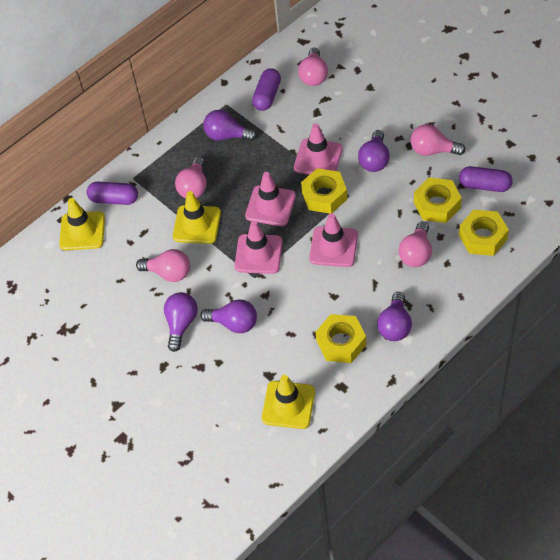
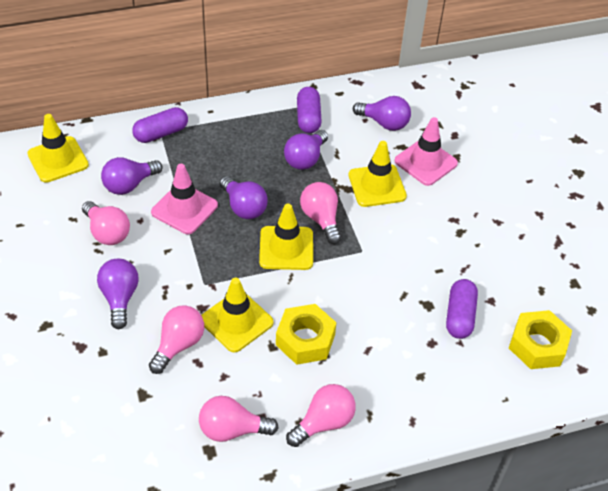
pink traffic cone: 4 -> 2
yellow nut: 4 -> 2
yellow traffic cone: 3 -> 4

